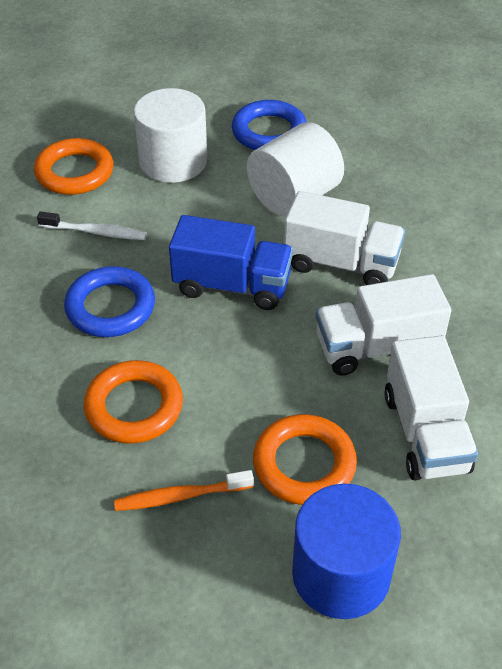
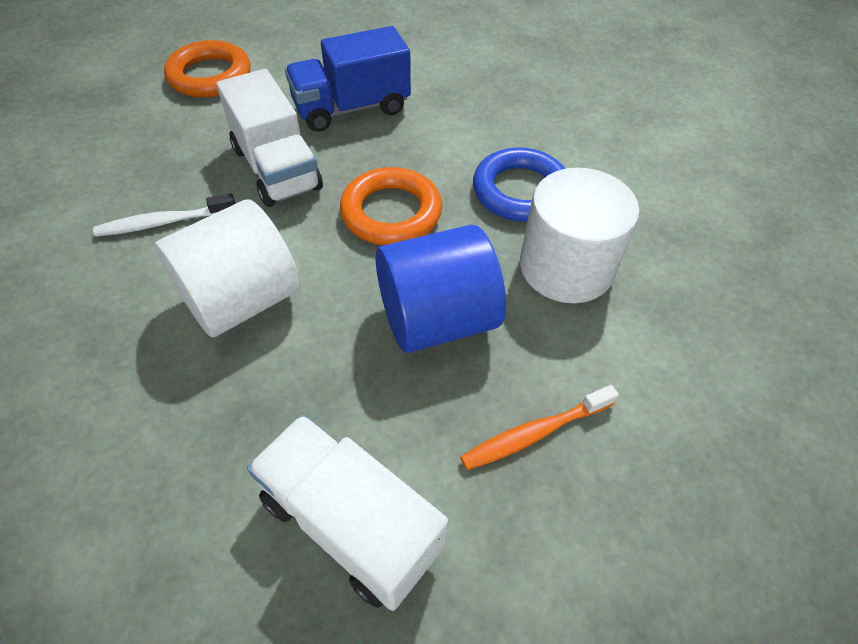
blue ring: 2 -> 1
orange ring: 3 -> 2
white truck: 3 -> 2

